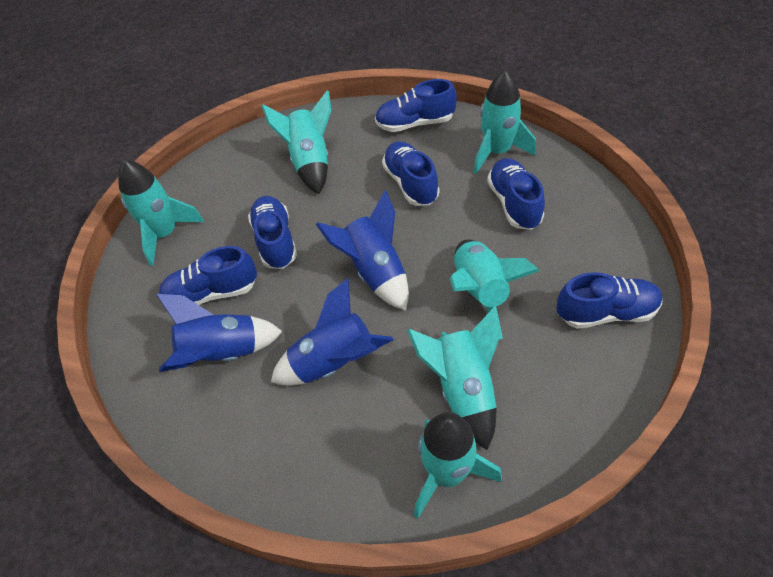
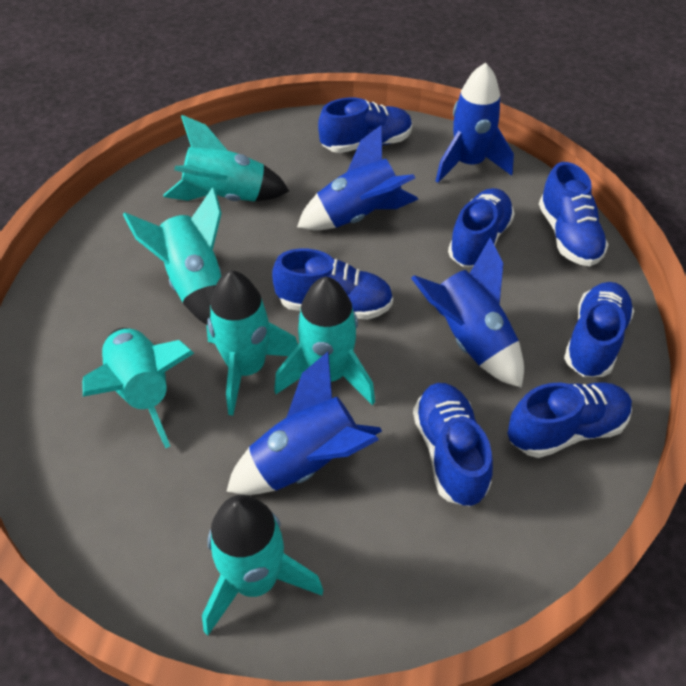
blue rocket: 3 -> 4
blue shoe: 6 -> 7

